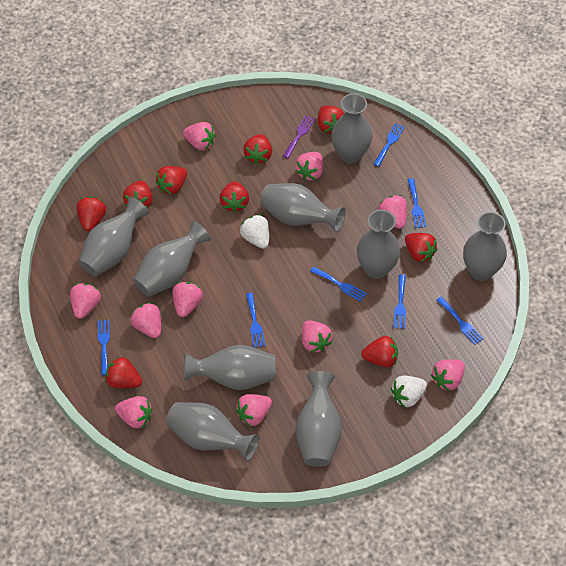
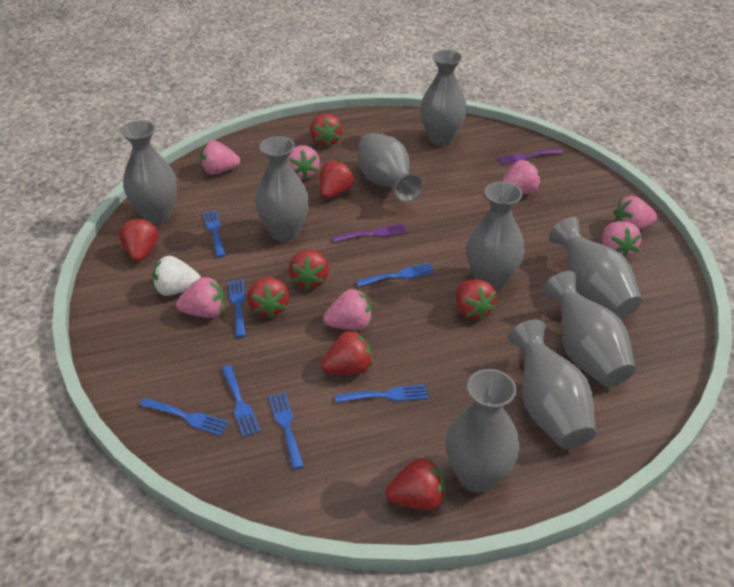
pink strawberry: 10 -> 7
purple fork: 1 -> 2
red strawberry: 9 -> 8
white strawberry: 2 -> 1

